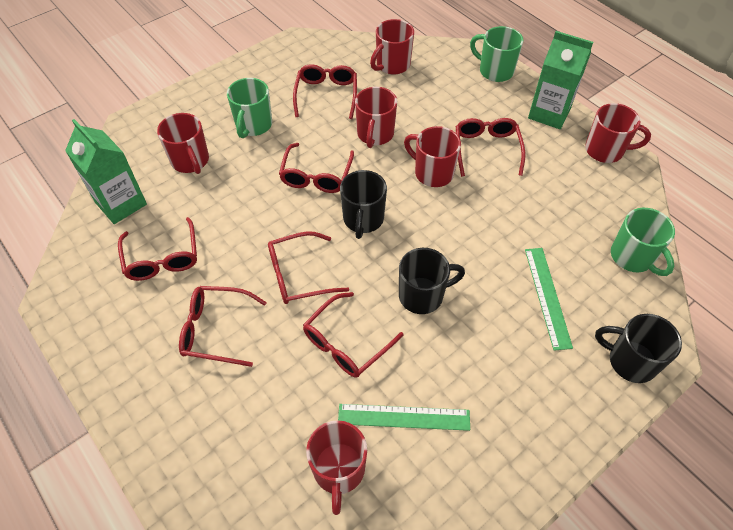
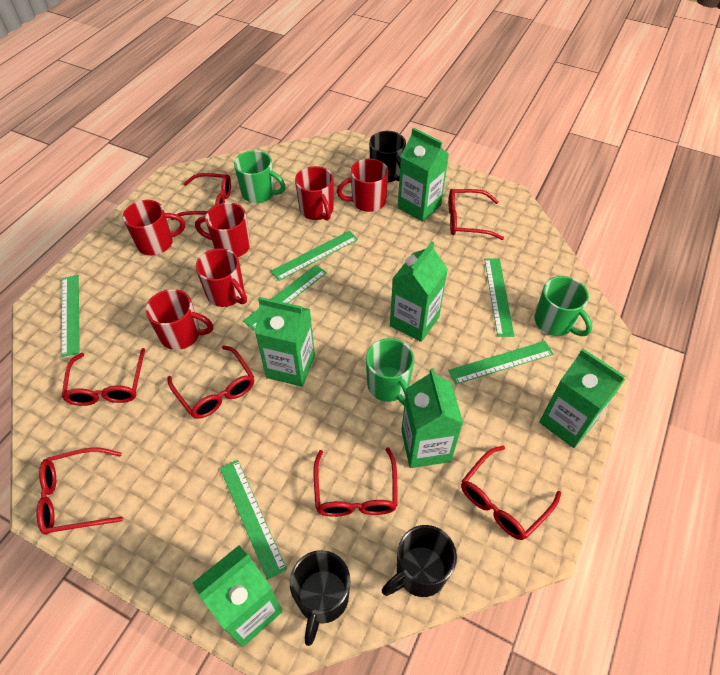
green carton: 2 -> 6
green ruler: 2 -> 6

